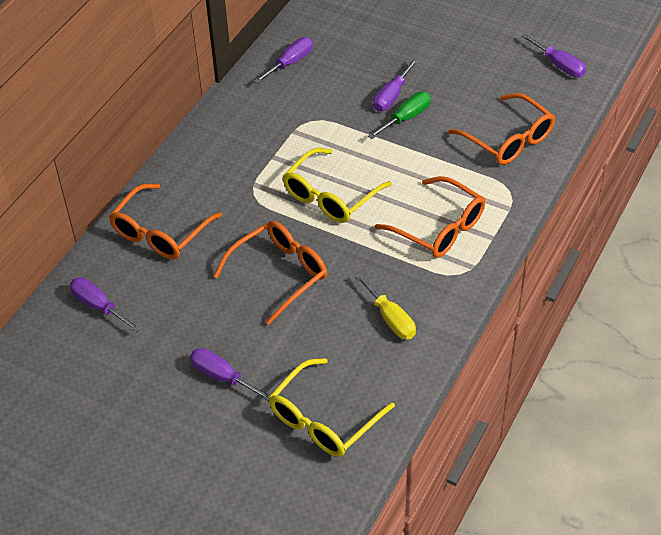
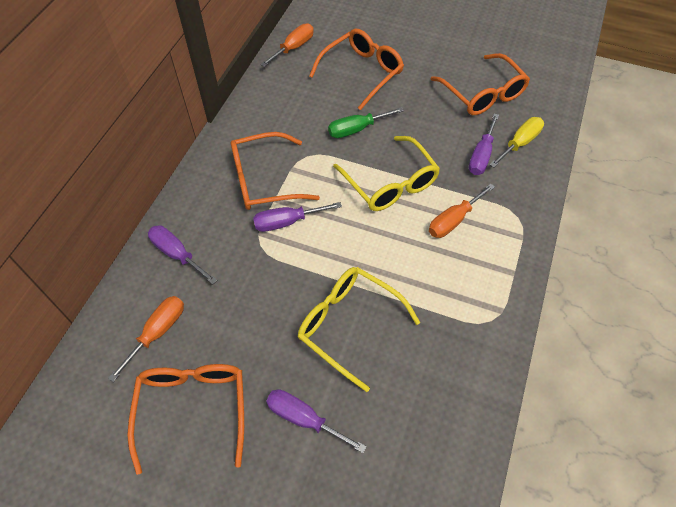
orange screwdriver: 0 -> 3
purple screwdriver: 5 -> 4

